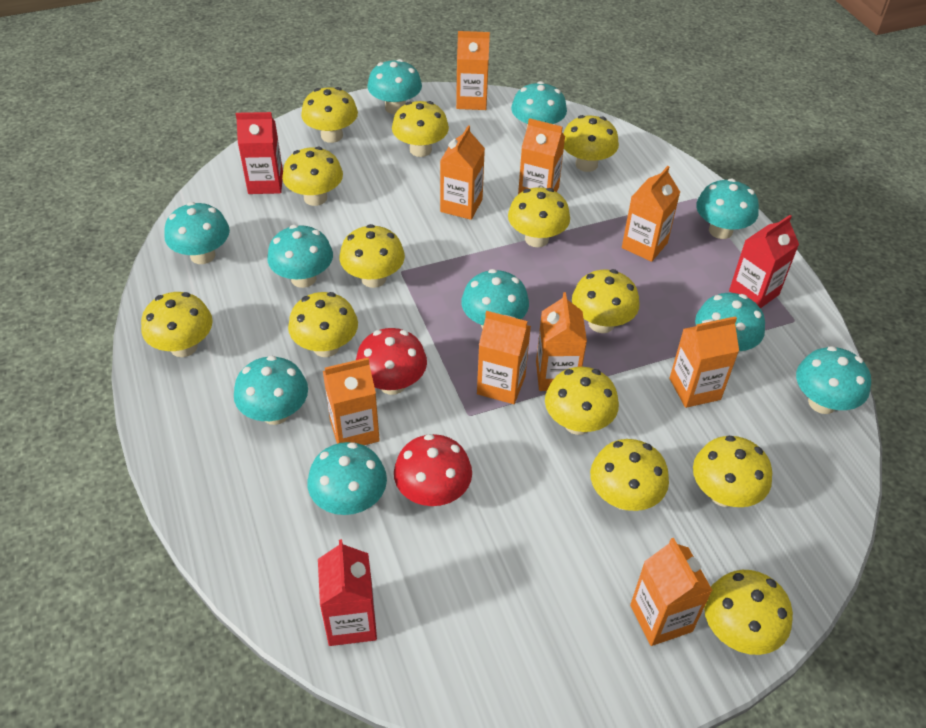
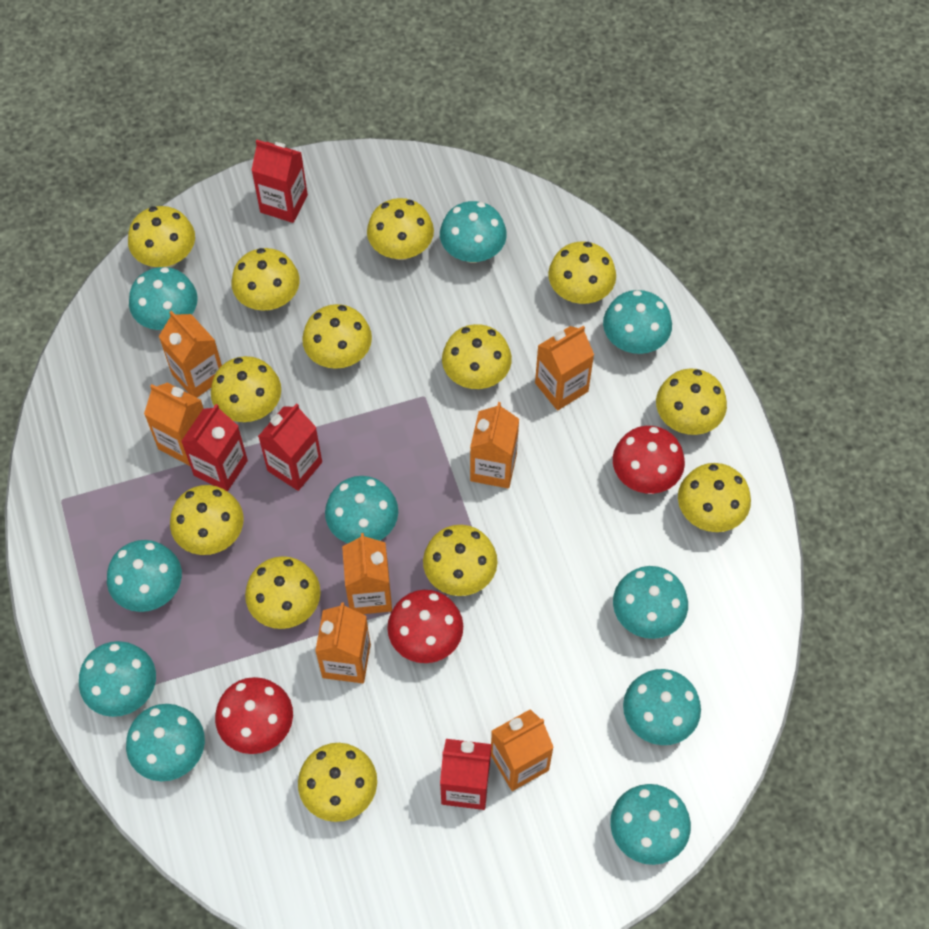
orange carton: 9 -> 7
red carton: 3 -> 4
red mushroom: 2 -> 3

